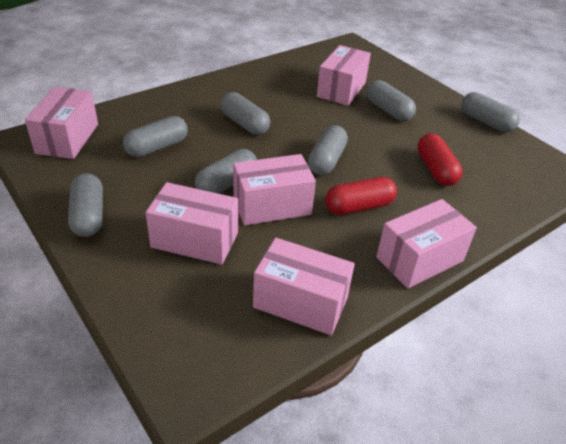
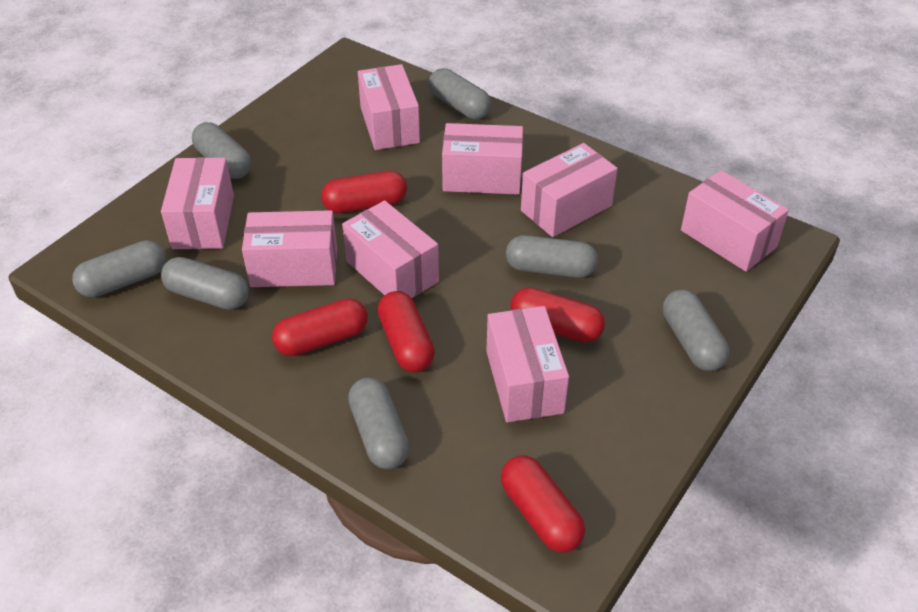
pink box: 6 -> 8
red capsule: 2 -> 5

